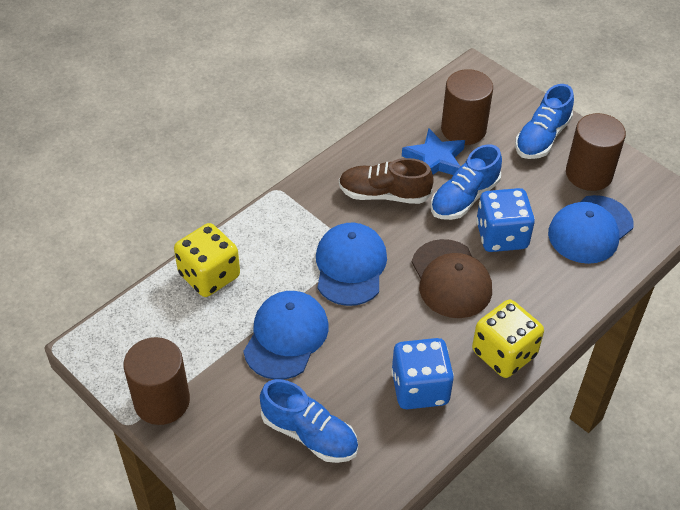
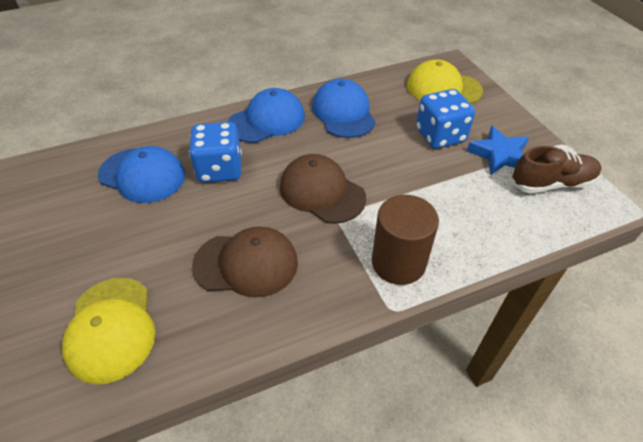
blue shoe: 3 -> 0
brown cap: 1 -> 2
brown cylinder: 3 -> 1
yellow cap: 0 -> 2
yellow dice: 2 -> 0

